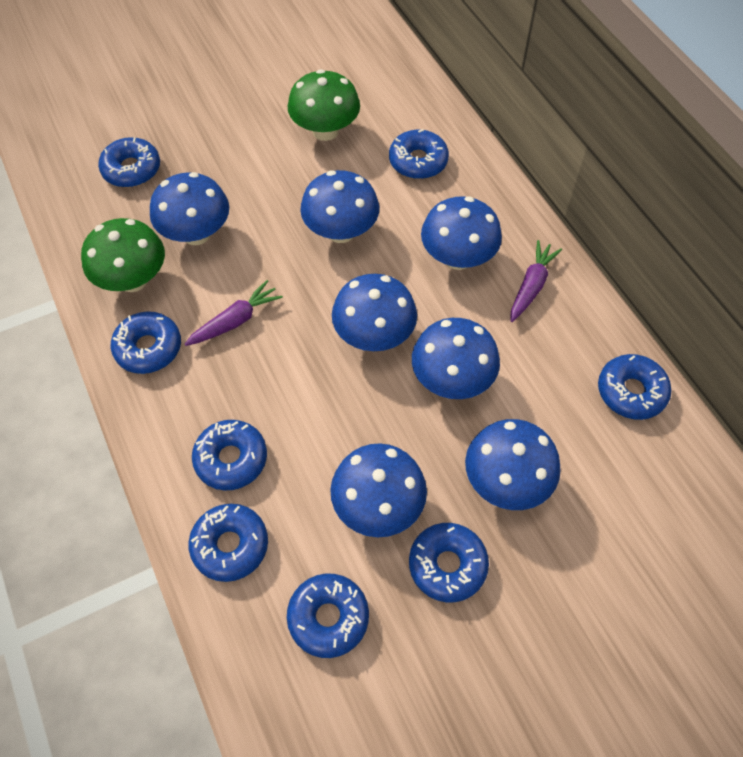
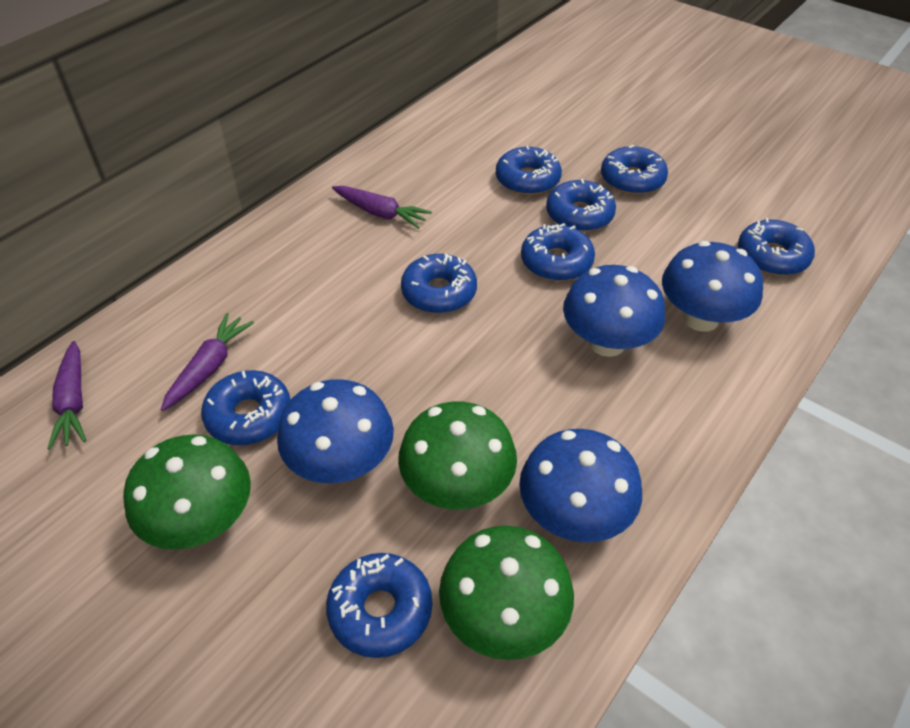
blue mushroom: 7 -> 4
green mushroom: 2 -> 3
purple carrot: 2 -> 3

